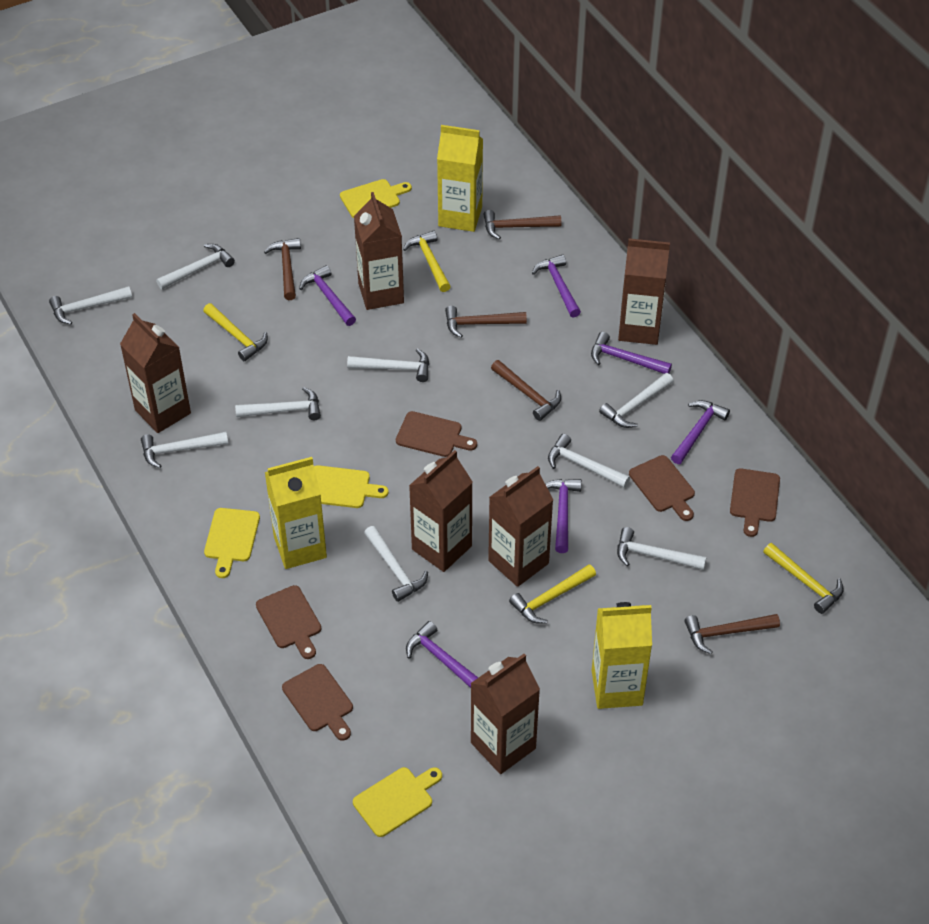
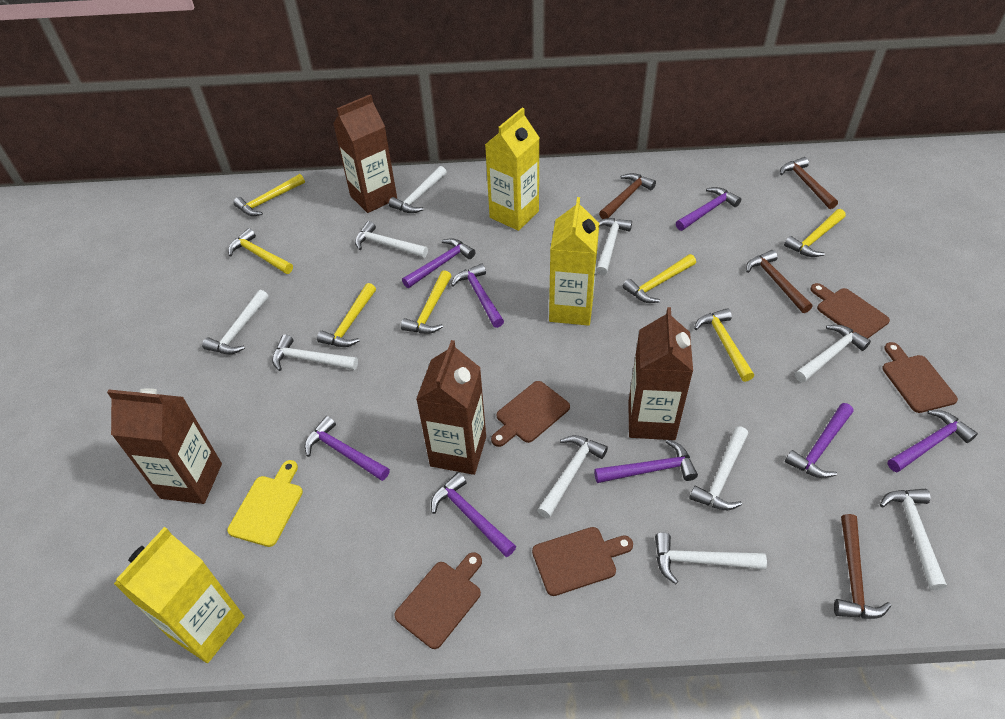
brown carton: 6 -> 4
brown hammer: 5 -> 4
purple hammer: 6 -> 8
white hammer: 9 -> 10
yellow cutting board: 4 -> 1
yellow hammer: 4 -> 7

